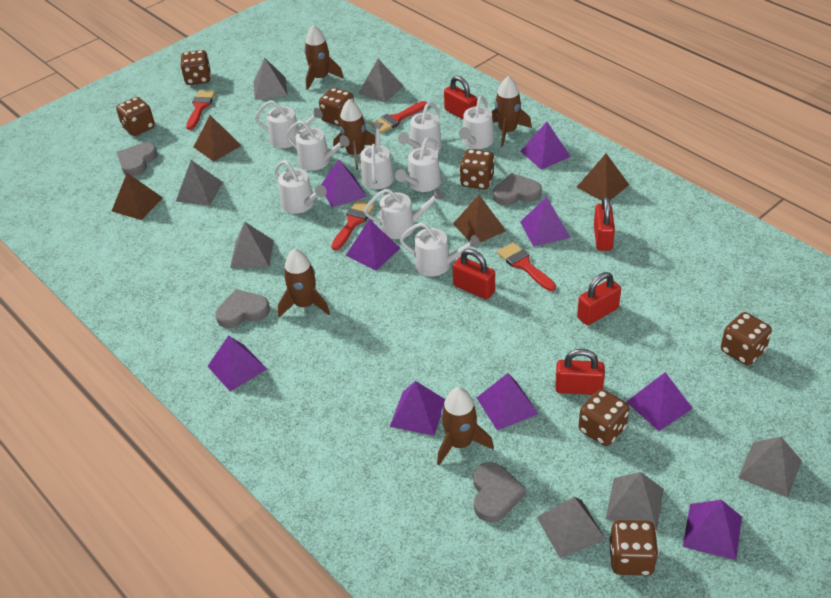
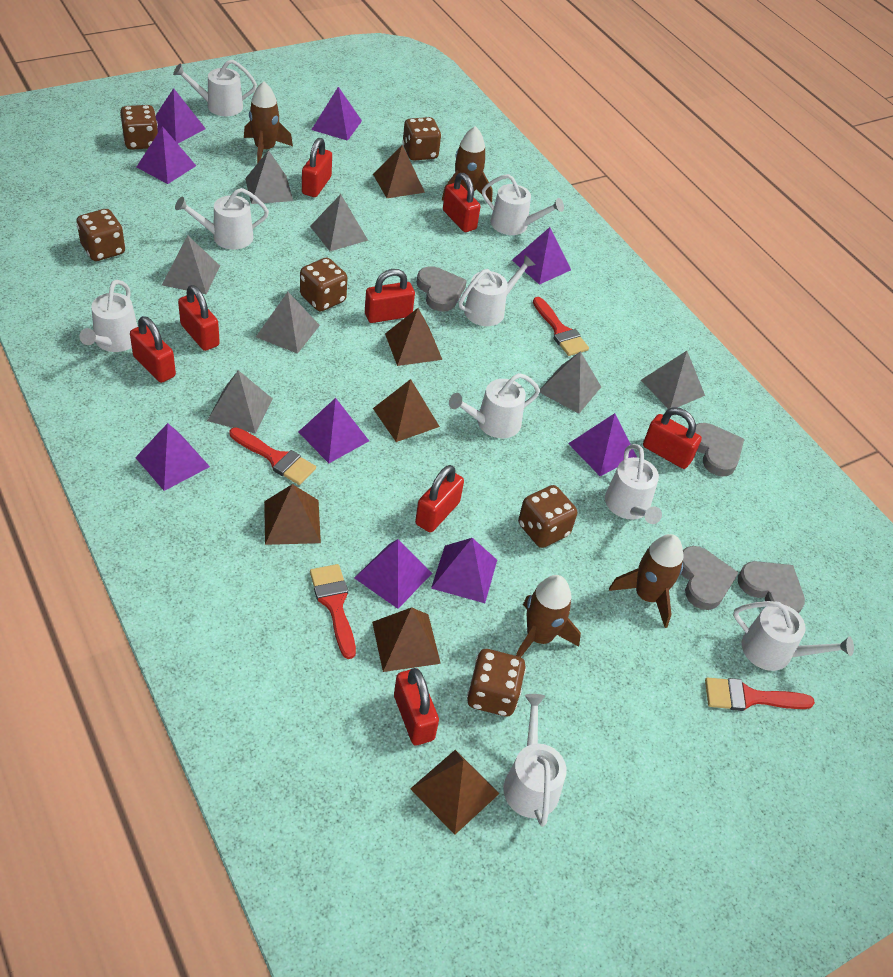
brown dice: 7 -> 6
brown pyramid: 4 -> 6
brown rocket: 5 -> 4
red padlock: 5 -> 8

